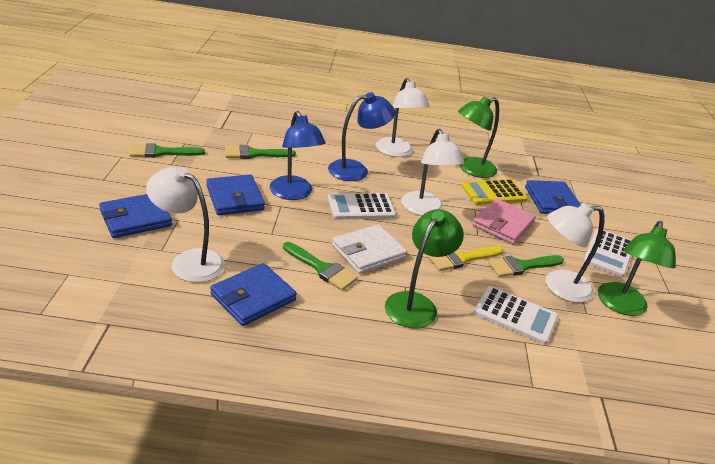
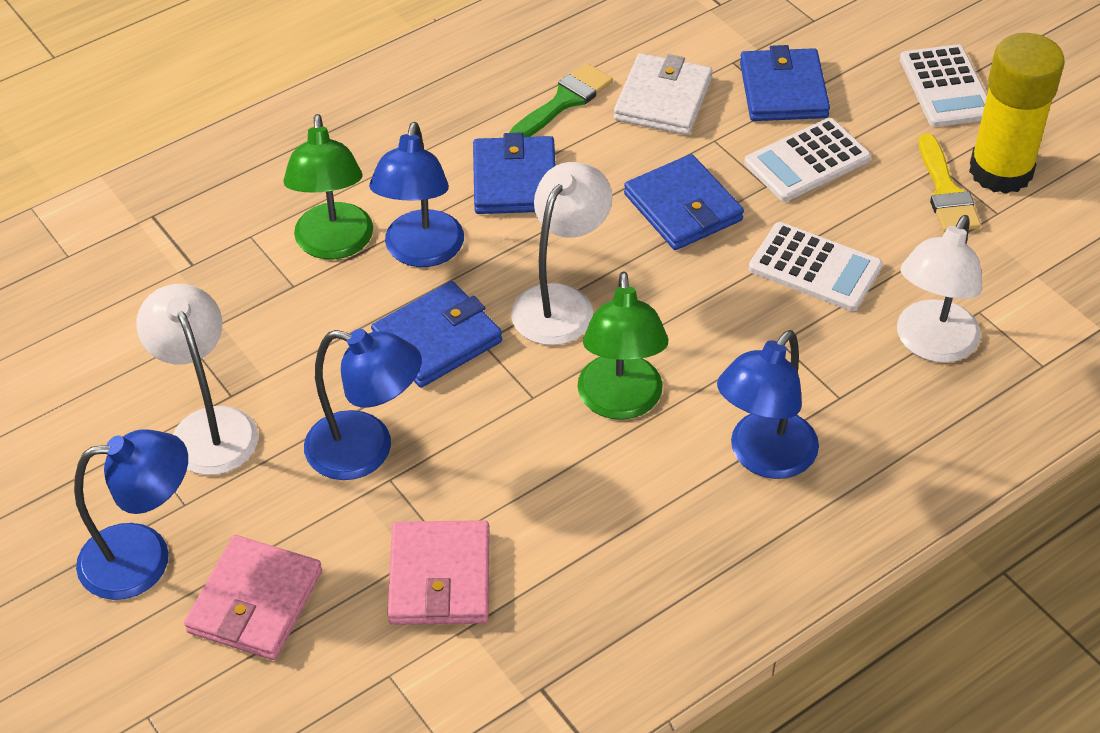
blue lamp: 2 -> 4
green brush: 4 -> 1
green lamp: 3 -> 2
pink wallet: 1 -> 2
white lamp: 4 -> 3
yellow calculator: 1 -> 0
yellow glue stick: 0 -> 1

